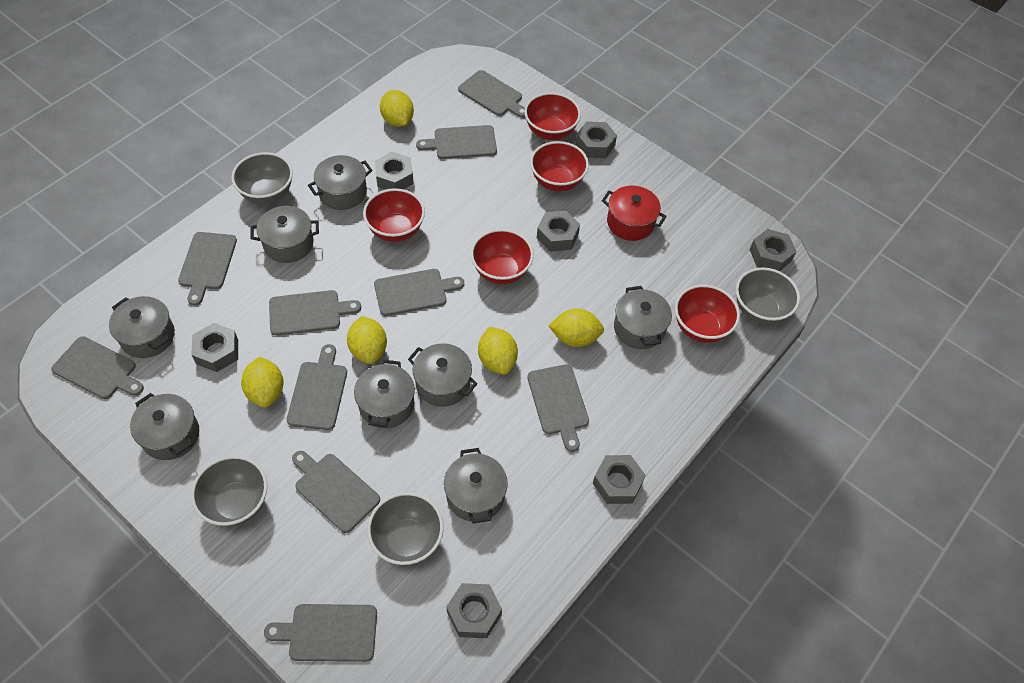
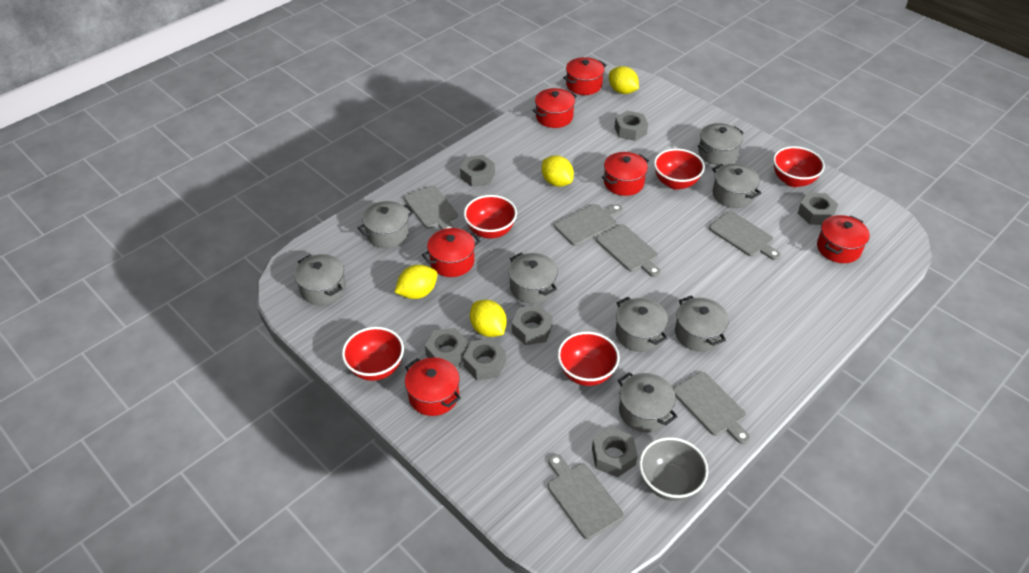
grey bowl: 4 -> 1
grey cutting board: 10 -> 6
red pot: 1 -> 6
yellow lemon: 5 -> 4

